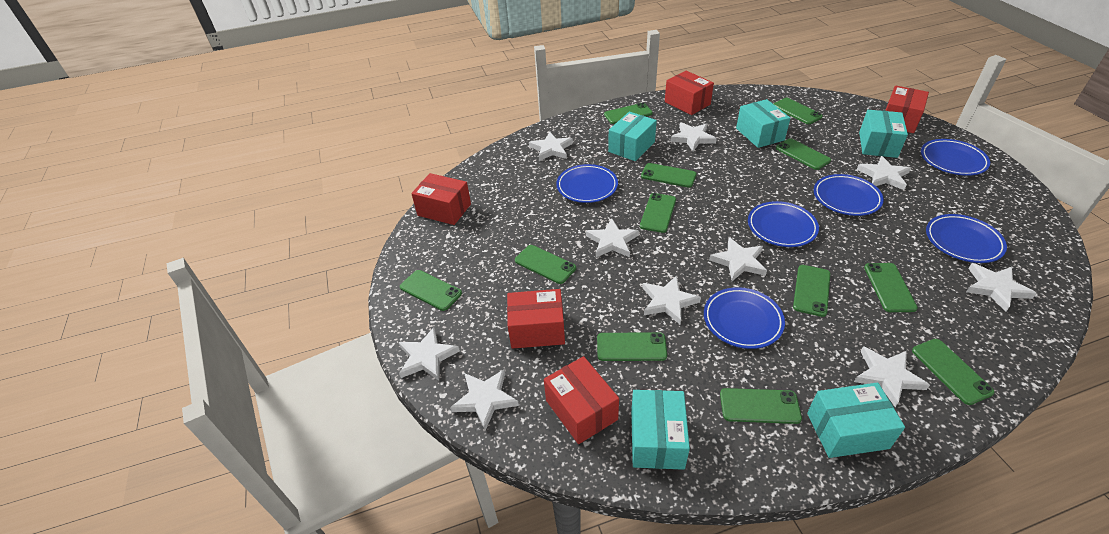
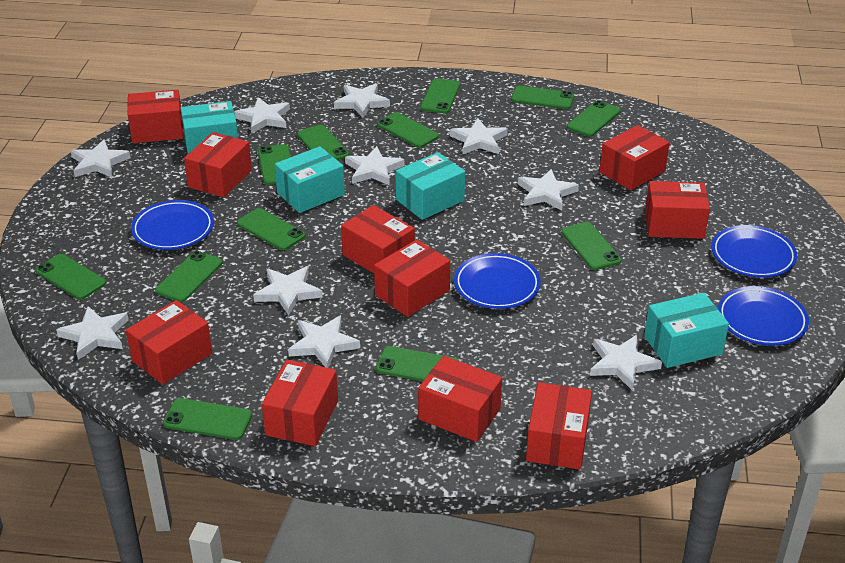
blue plate: 6 -> 4
red box: 5 -> 10
turquoise box: 5 -> 4

